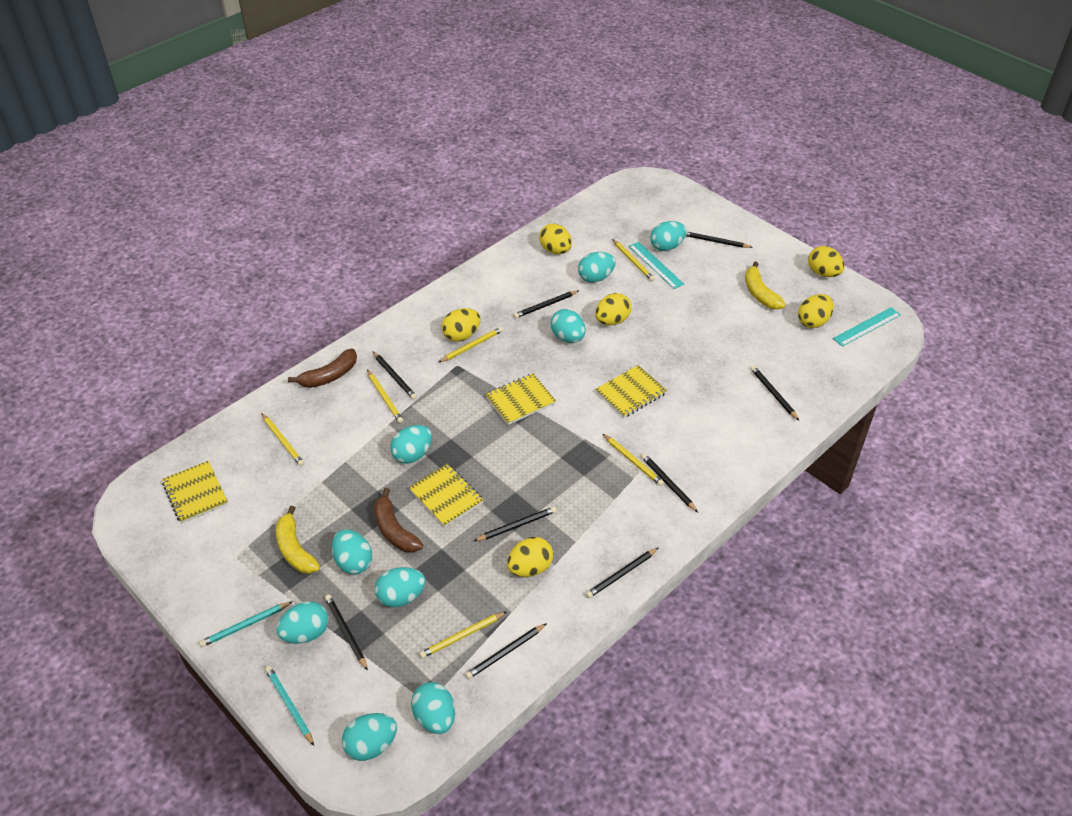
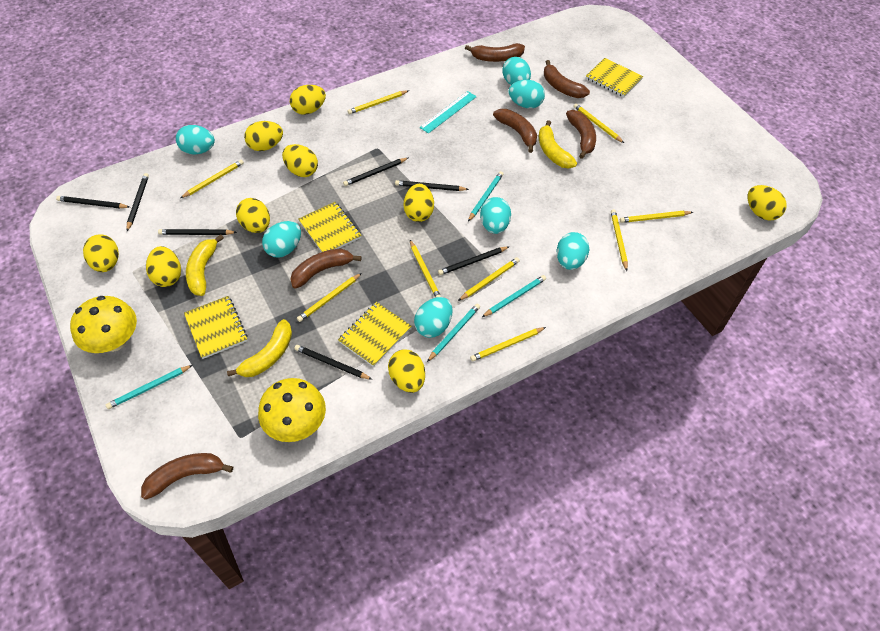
black pencil: 9 -> 7
brown banana: 2 -> 6
turquoise egg: 9 -> 7
turquoise pencil: 2 -> 4
turquoise ruler: 2 -> 1
yellow banana: 2 -> 3
yellow egg: 6 -> 9
yellow mushroom: 0 -> 2
yellow pencil: 6 -> 9

